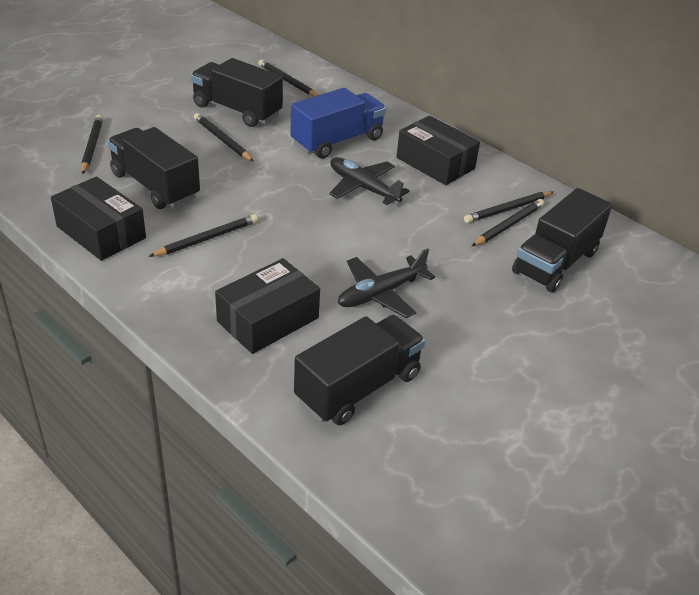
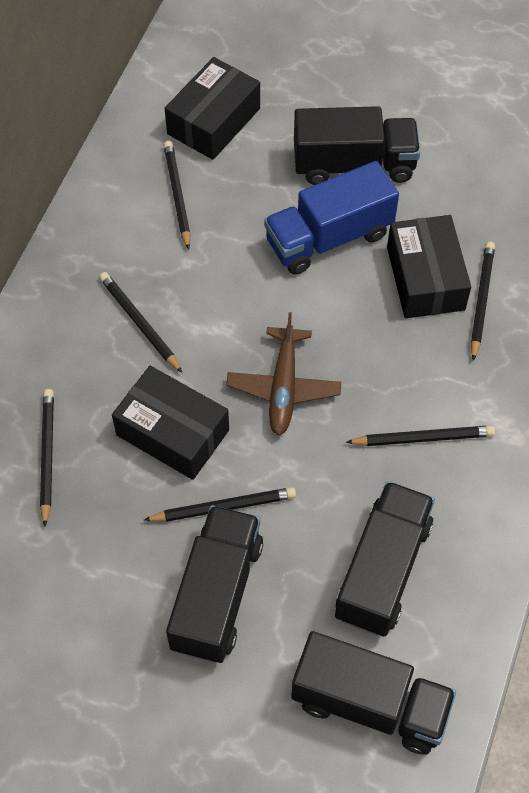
black plane: 2 -> 0
brown plane: 0 -> 1

